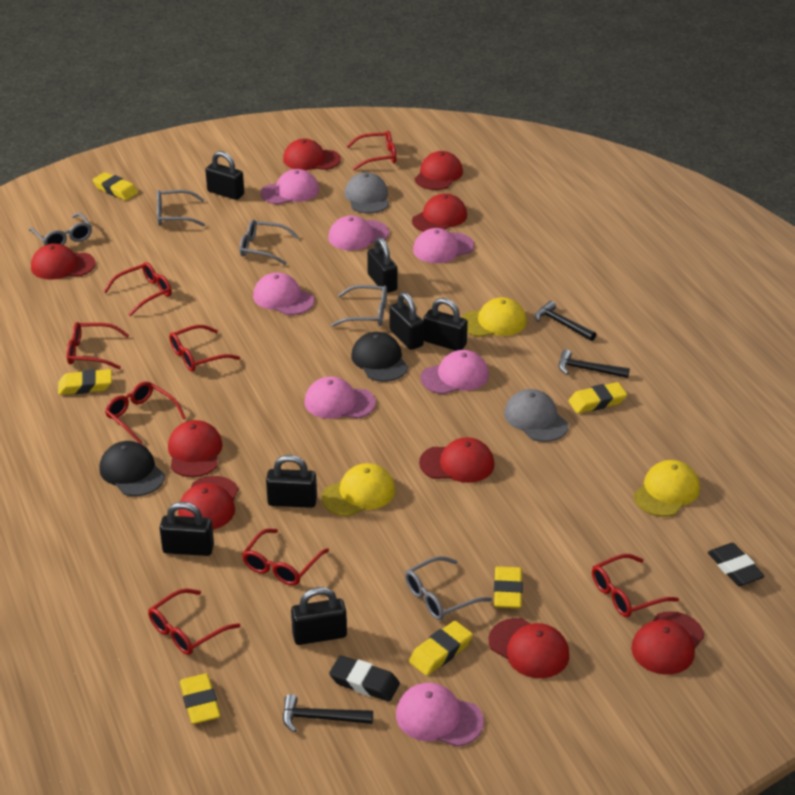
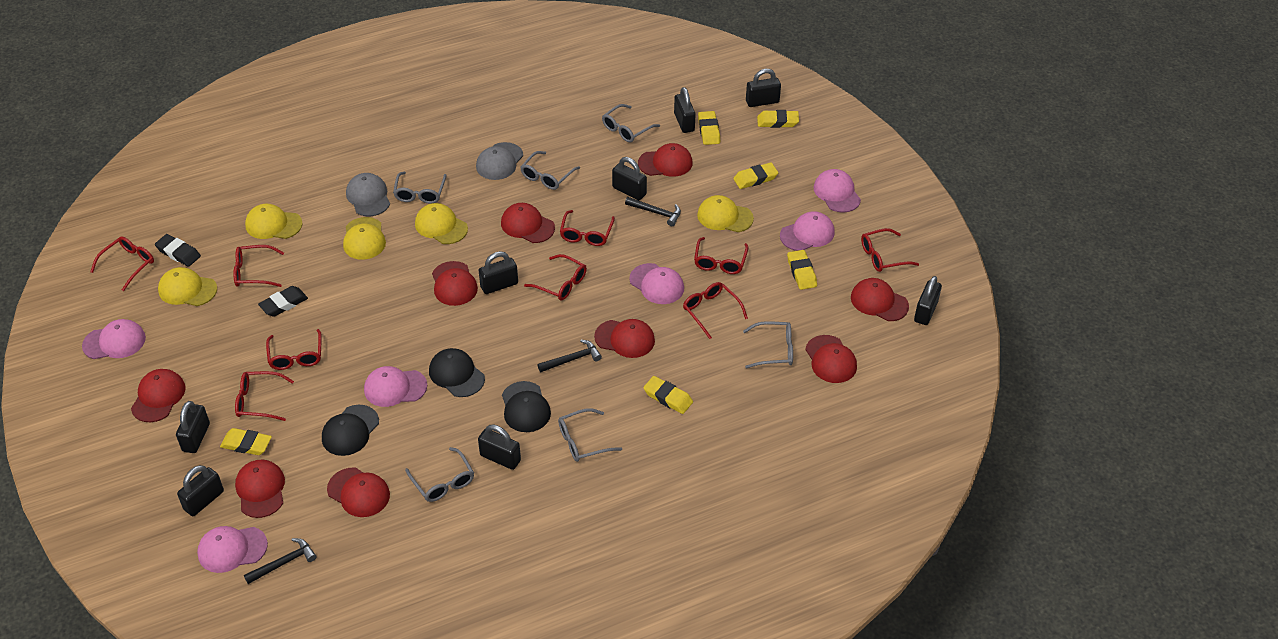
black cap: 2 -> 3
black padlock: 7 -> 8
grey glasses: 5 -> 6
pink cap: 7 -> 6
red glasses: 8 -> 9
yellow cap: 3 -> 5

